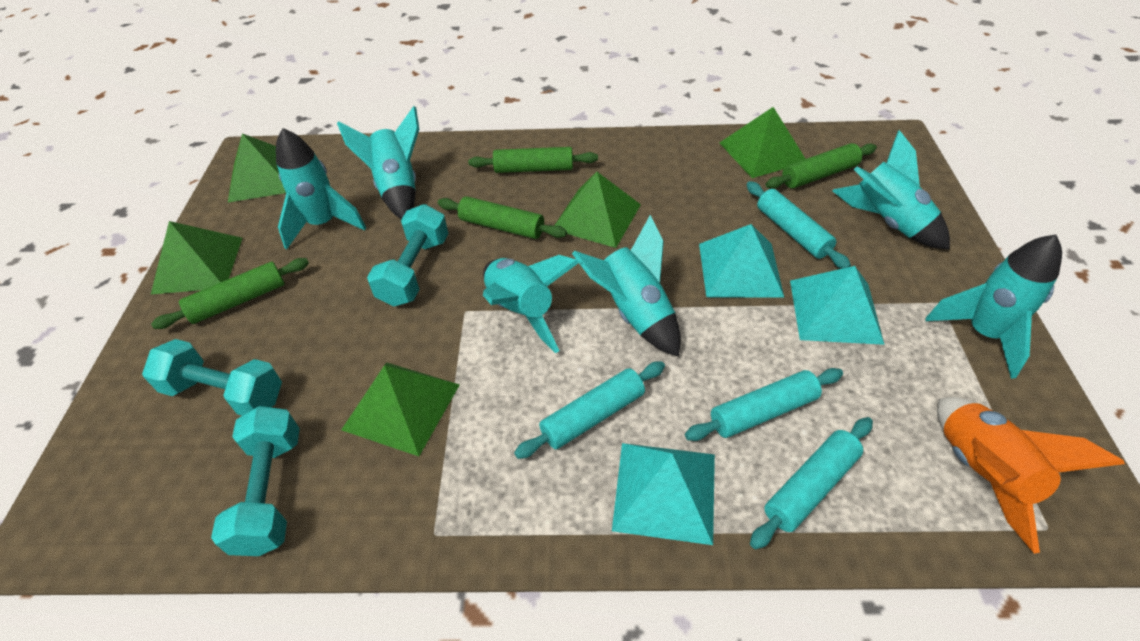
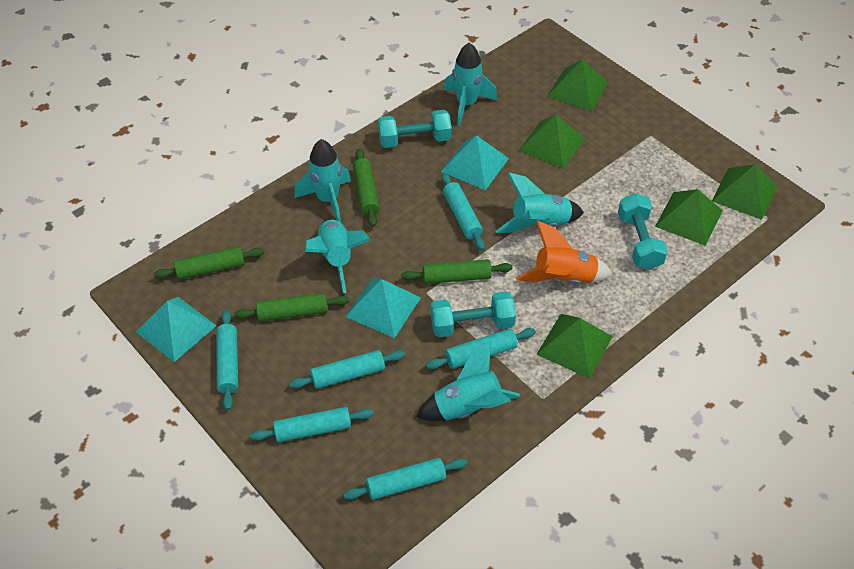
turquoise rocket: 6 -> 5
turquoise rolling pin: 4 -> 6

